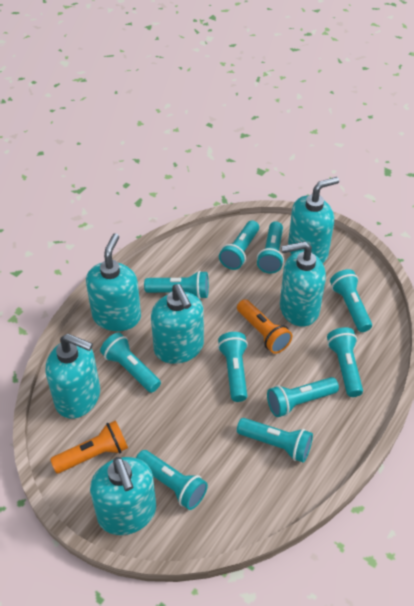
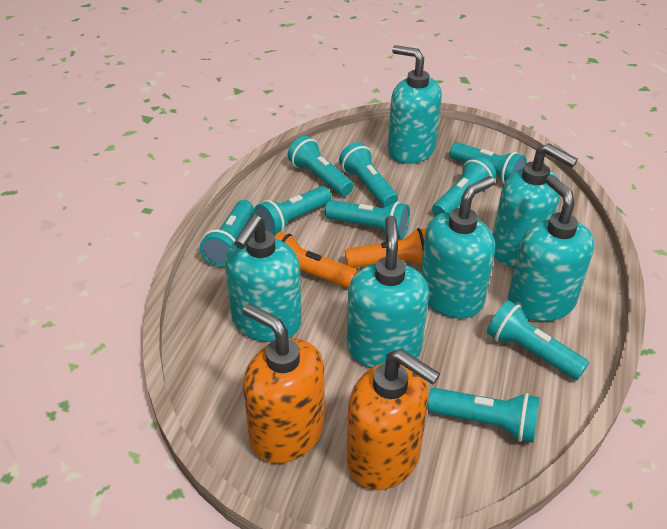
orange soap dispenser: 0 -> 2
turquoise flashlight: 10 -> 9

